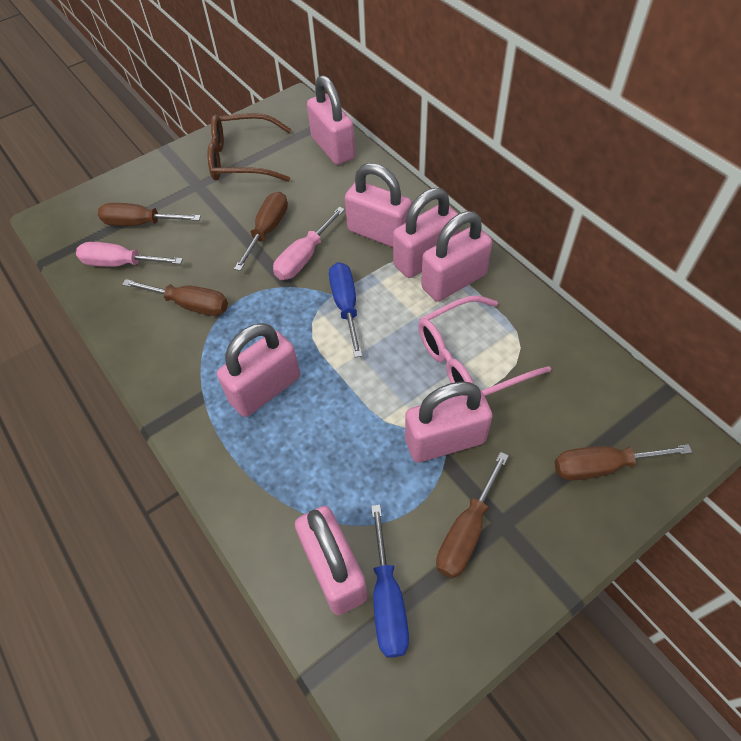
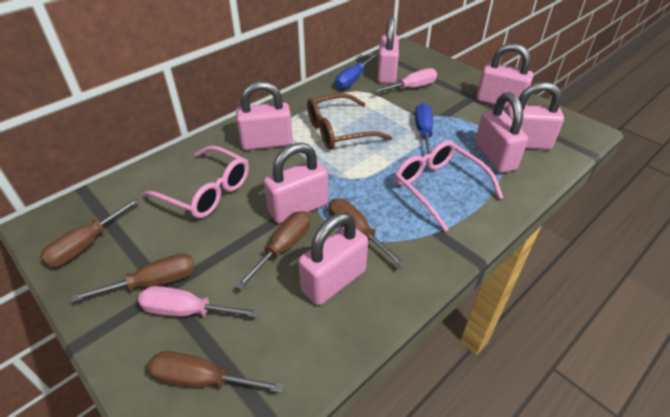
pink glasses: 1 -> 2

